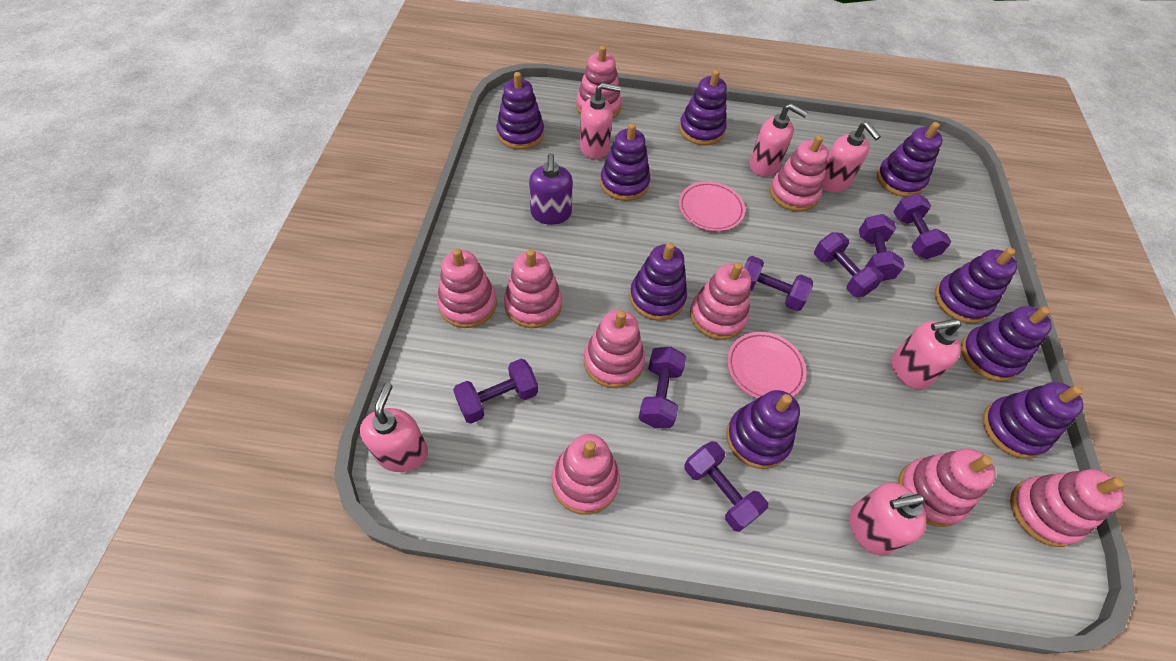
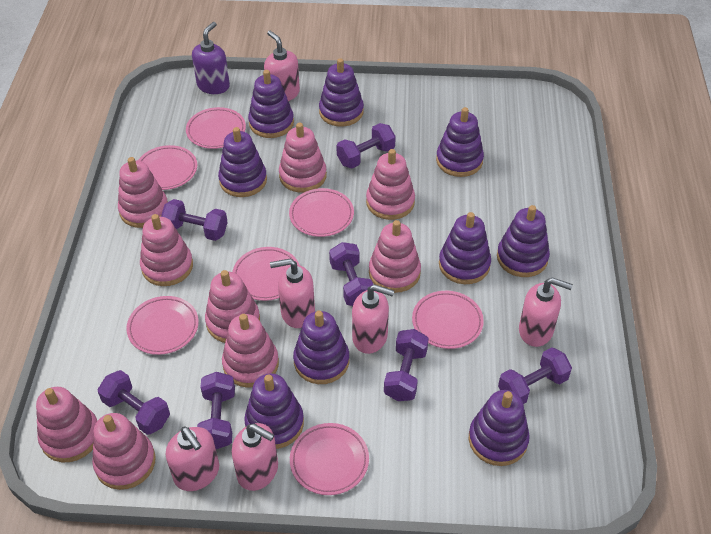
pink plate: 2 -> 7

